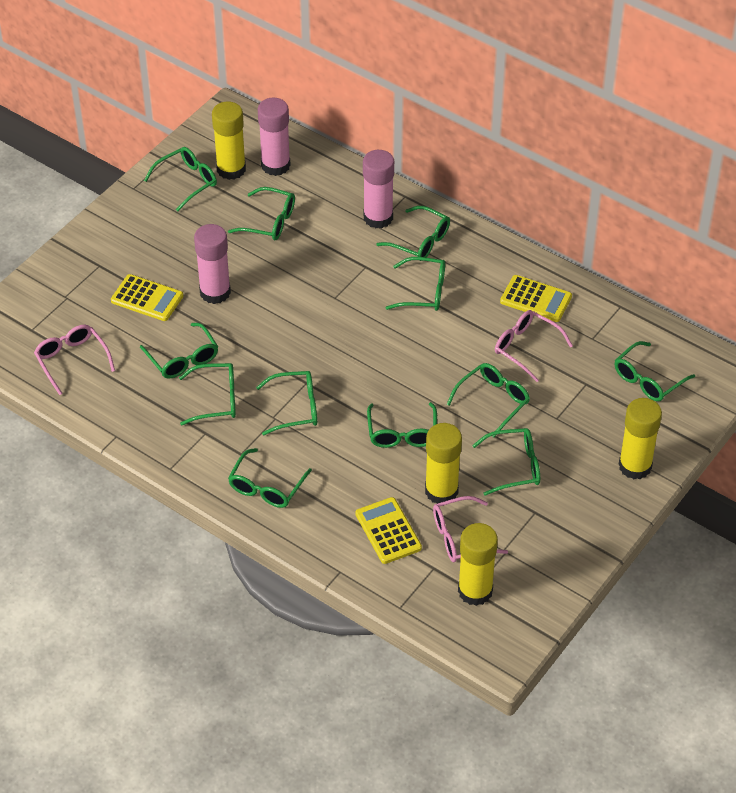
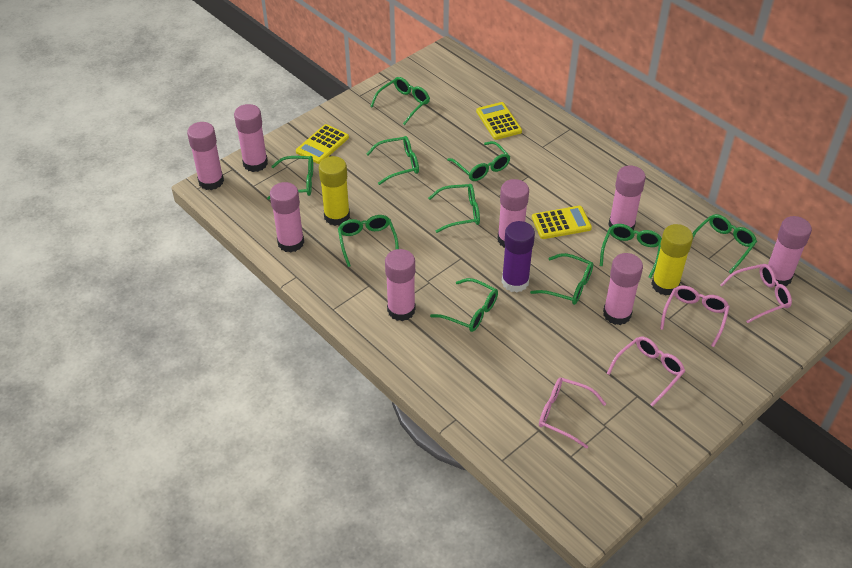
green glasses: 12 -> 10
pink glasses: 3 -> 4
pink glue stick: 3 -> 8
purple glue stick: 0 -> 1
yellow glue stick: 4 -> 2

